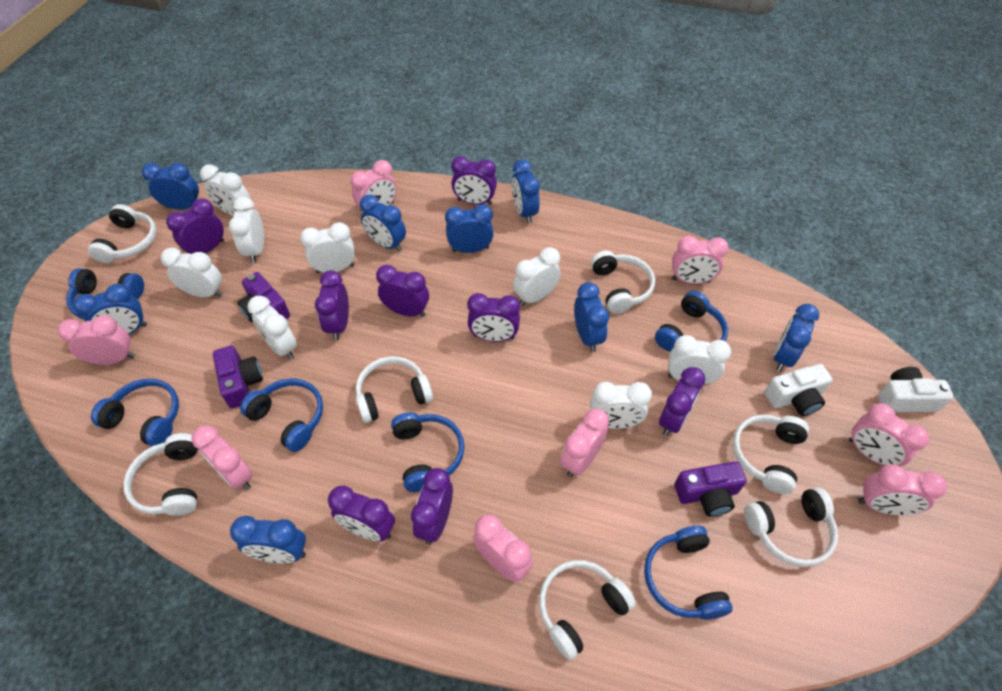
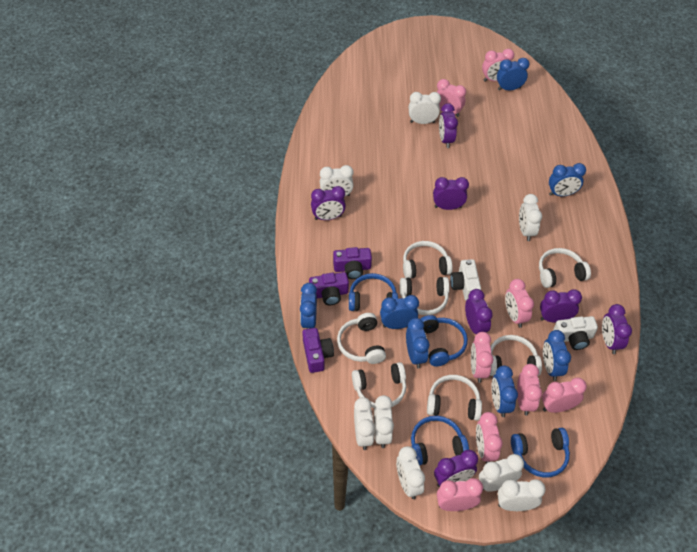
blue clock: 8 -> 7
blue headphones: 6 -> 4
purple clock: 8 -> 7

